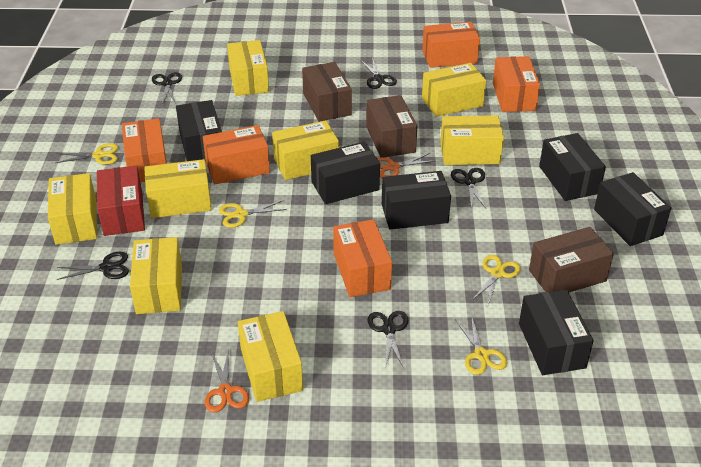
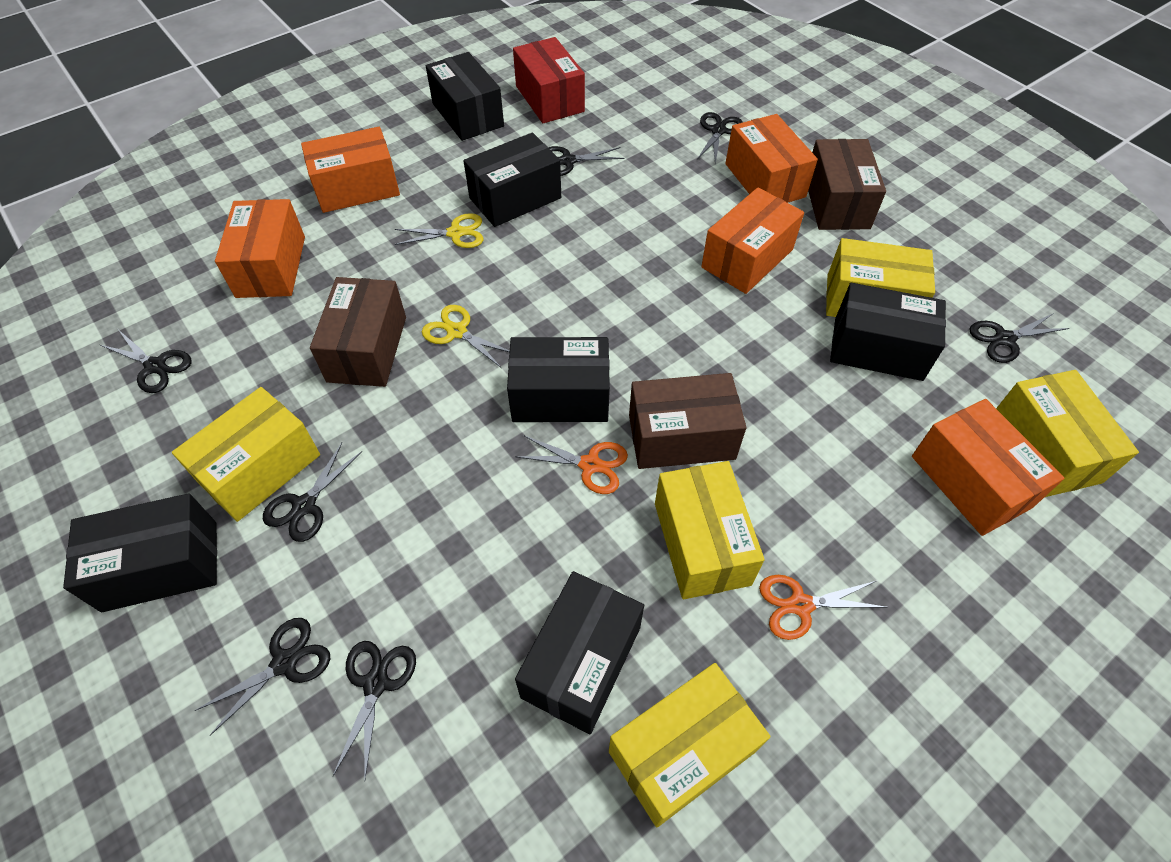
black scissors: 5 -> 7
yellow box: 8 -> 5
yellow scissors: 4 -> 2

